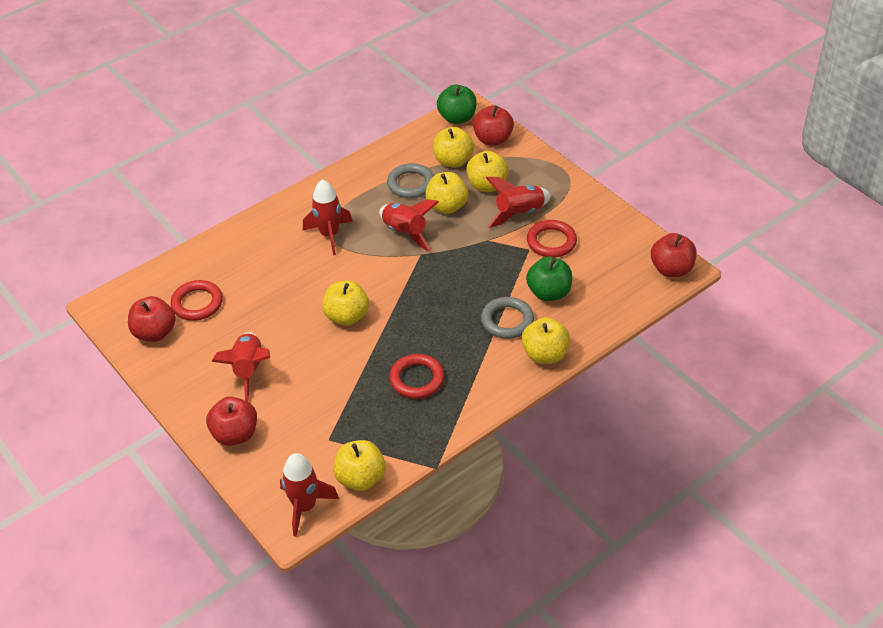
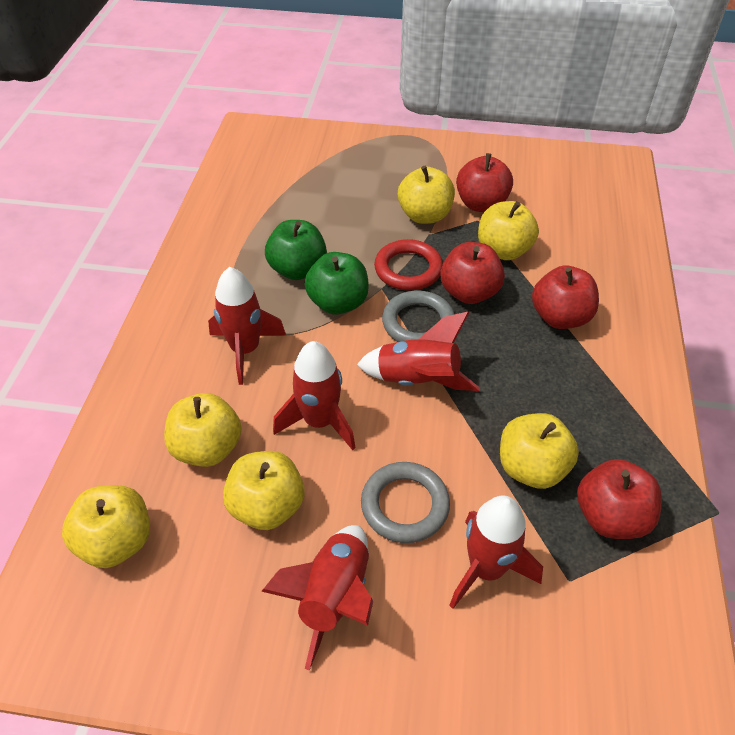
red ring: 3 -> 1

